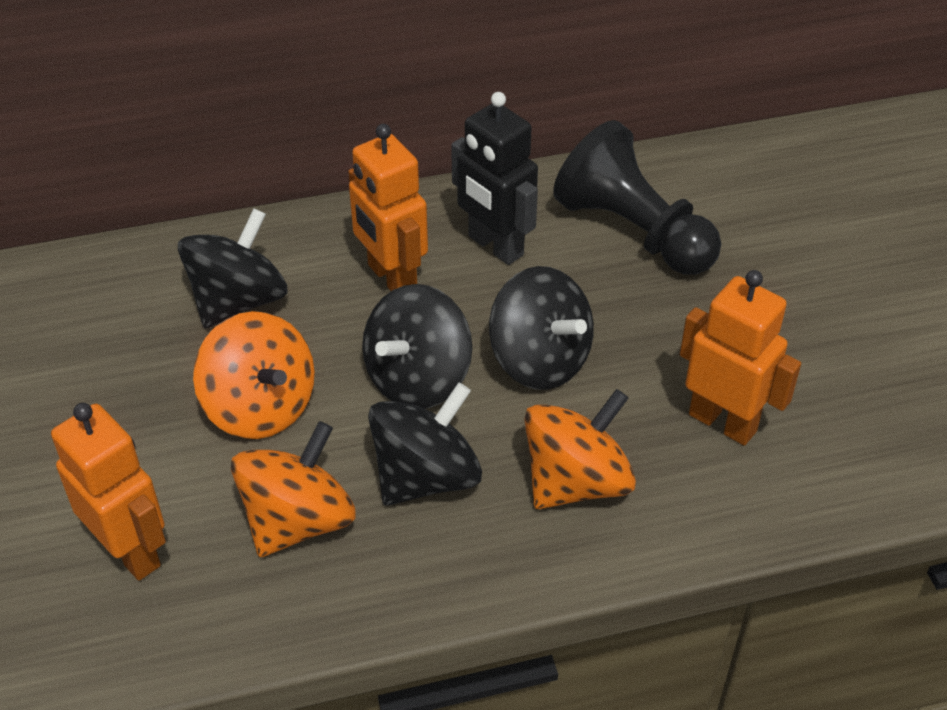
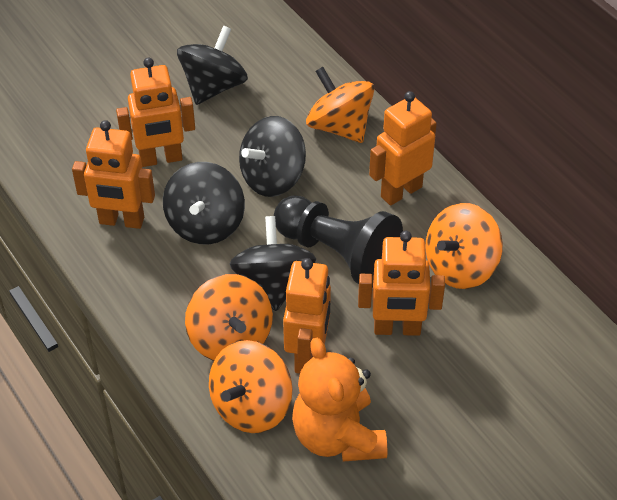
black robot: 1 -> 0
orange robot: 3 -> 5
orange spinning top: 3 -> 4
orange teddy bear: 0 -> 1

